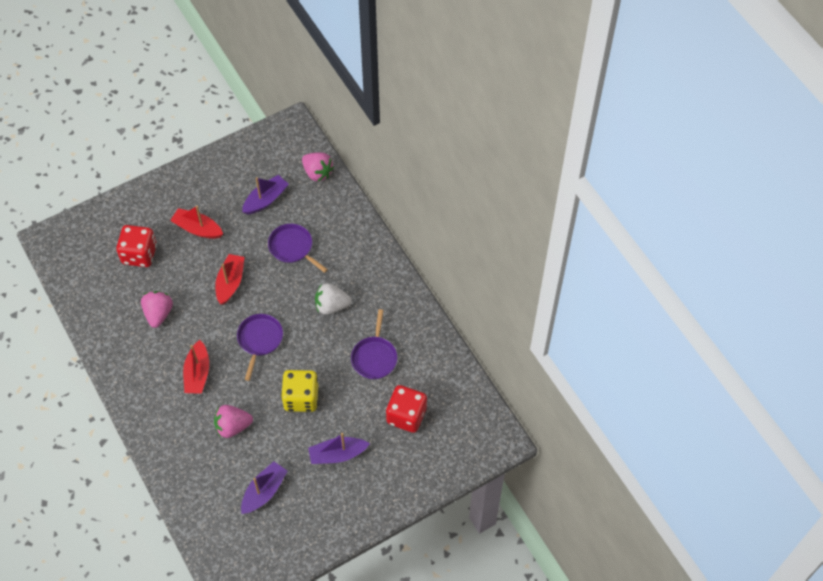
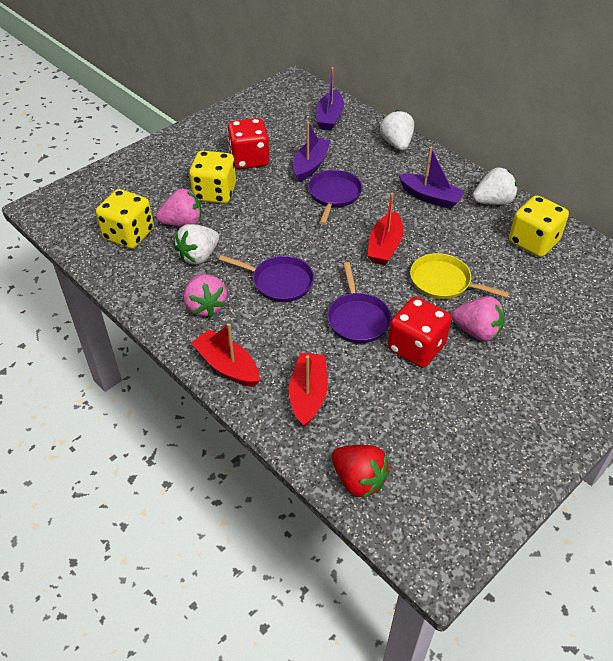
red strawberry: 0 -> 1
white strawberry: 1 -> 3
yellow dice: 1 -> 3
yellow pan: 0 -> 1

